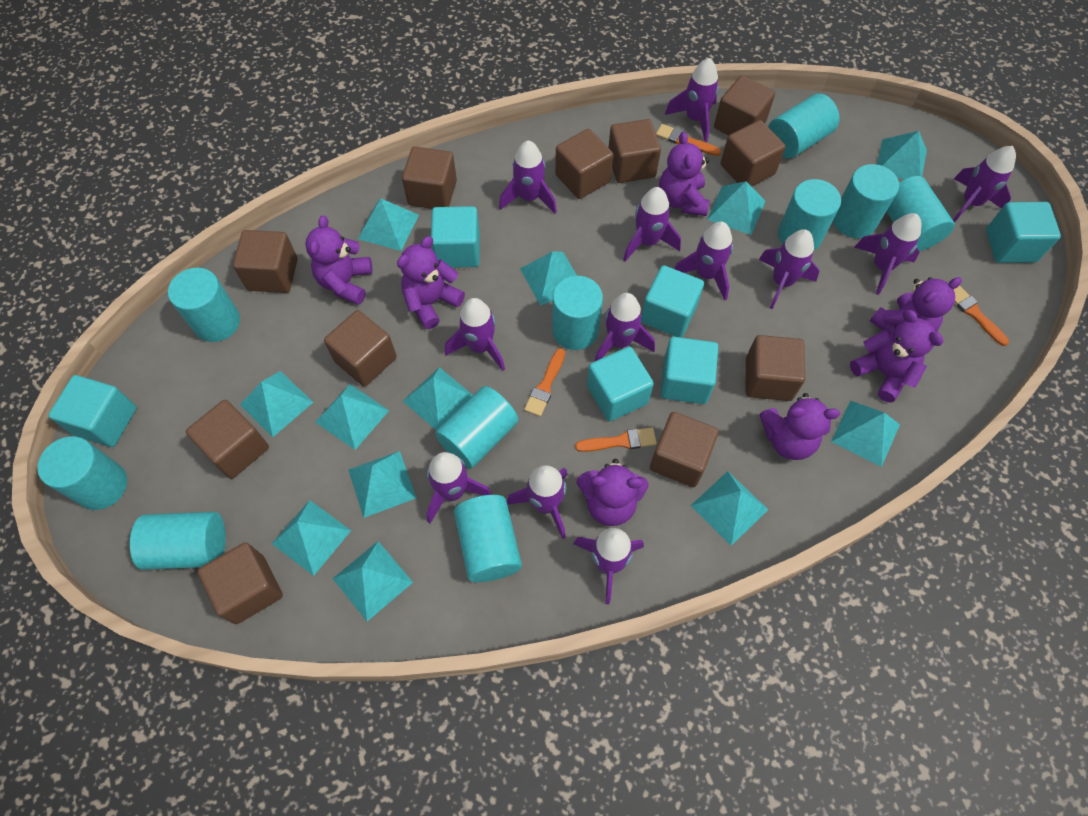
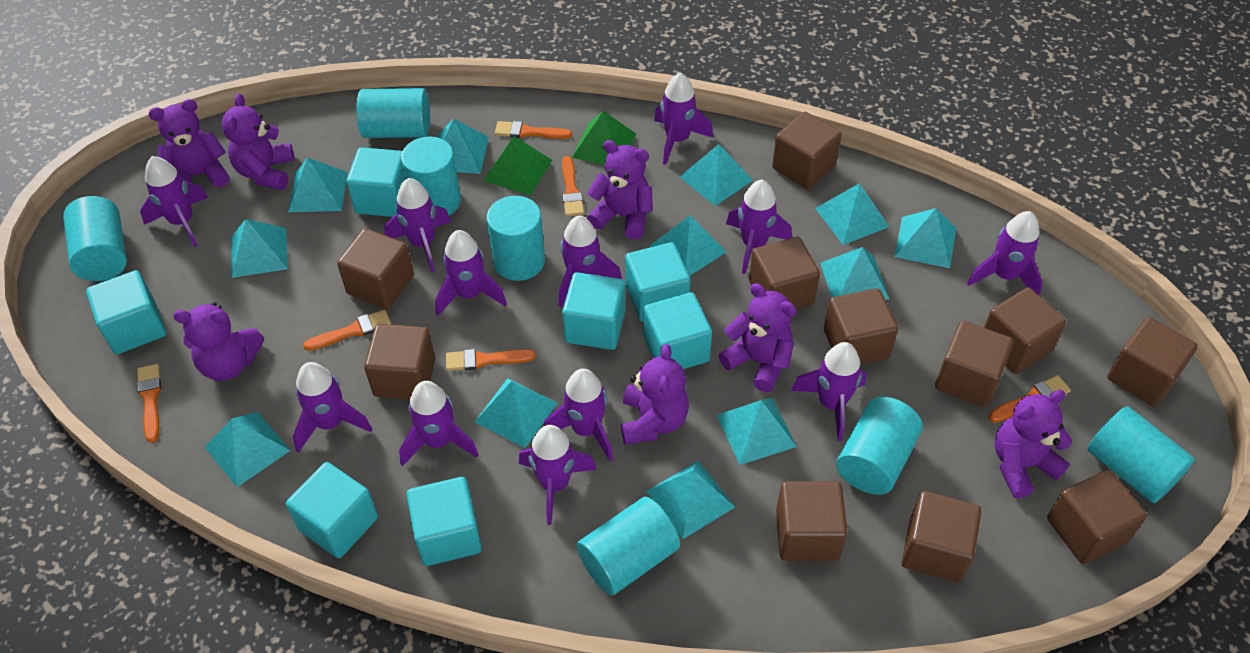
green pyramid: 0 -> 2
orange brush: 4 -> 6
turquoise cube: 6 -> 7
turquoise cylinder: 10 -> 7

